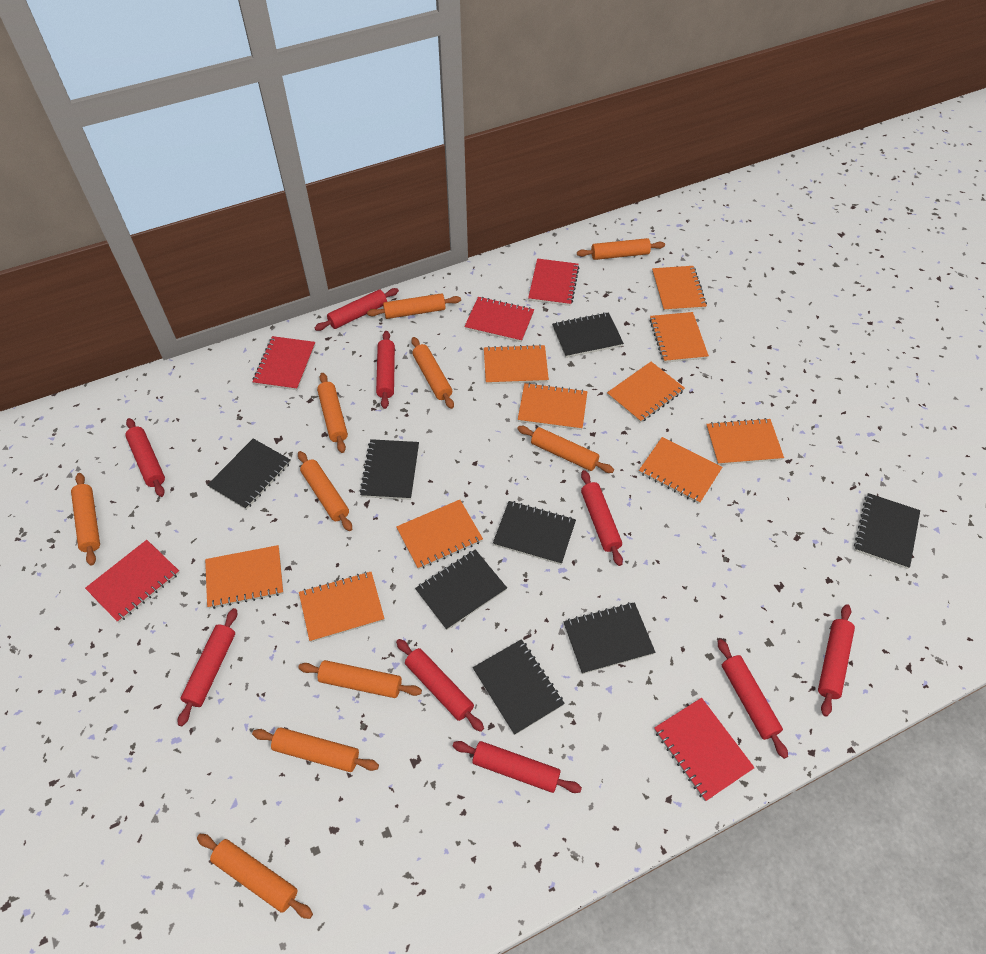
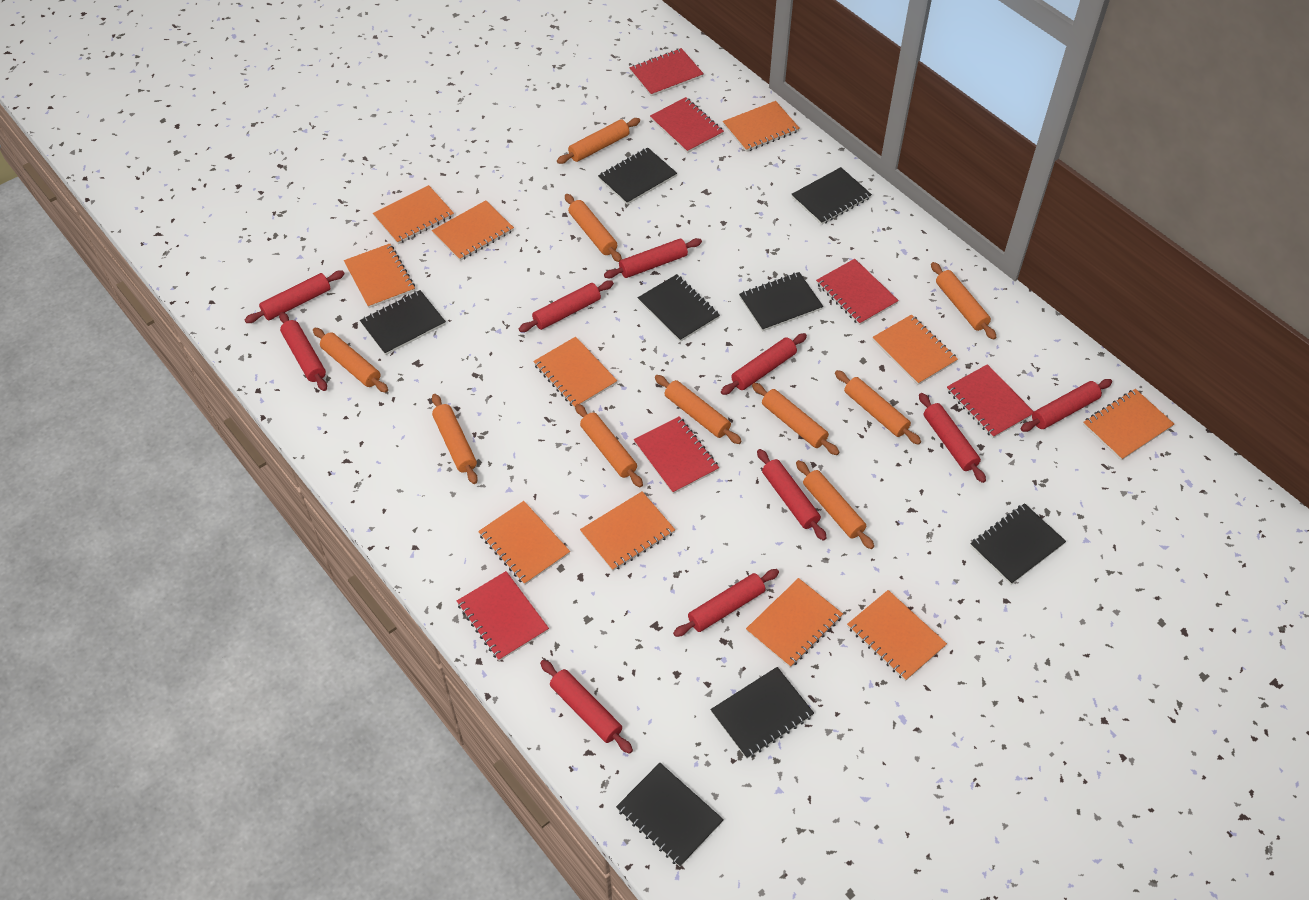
orange notebook: 10 -> 11
red notebook: 5 -> 6
red rolling pin: 9 -> 10

